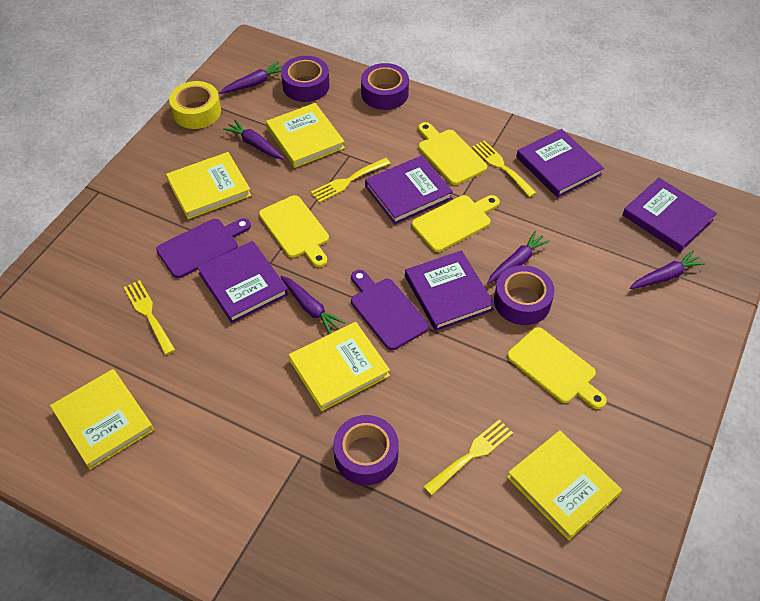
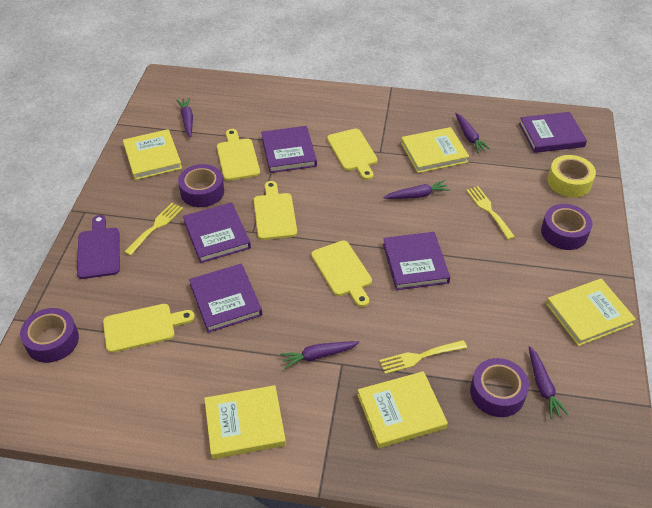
purple cutting board: 2 -> 1
yellow cutting board: 4 -> 5
yellow fork: 4 -> 3

